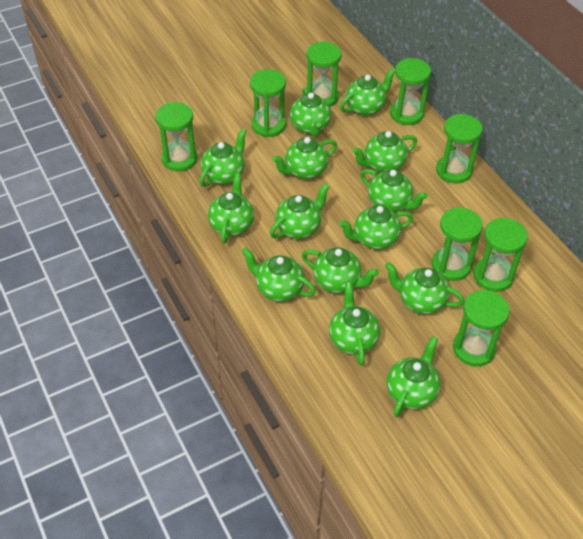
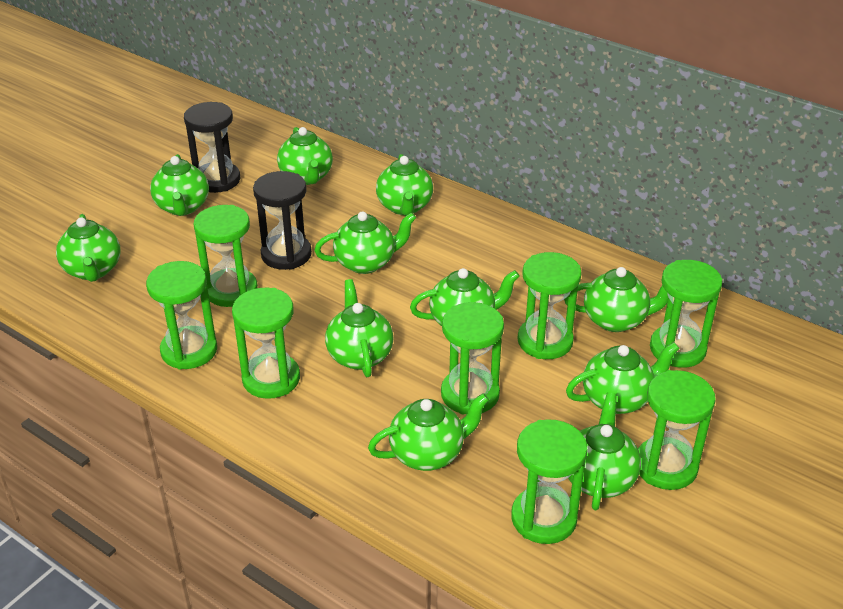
black hourglass: 0 -> 2
green teapot: 14 -> 11

